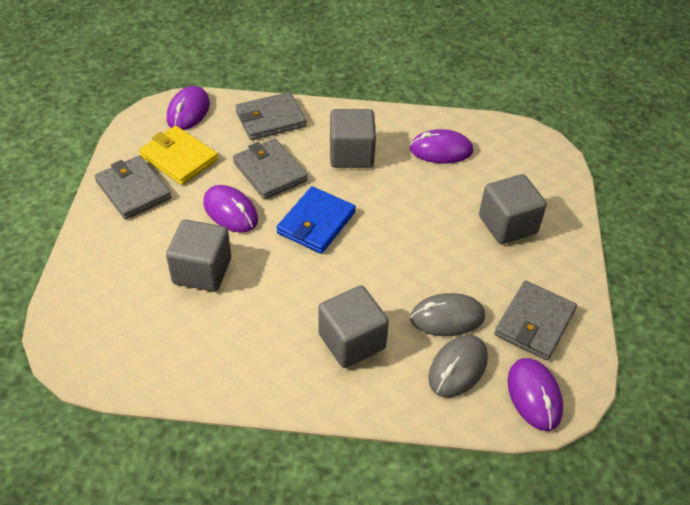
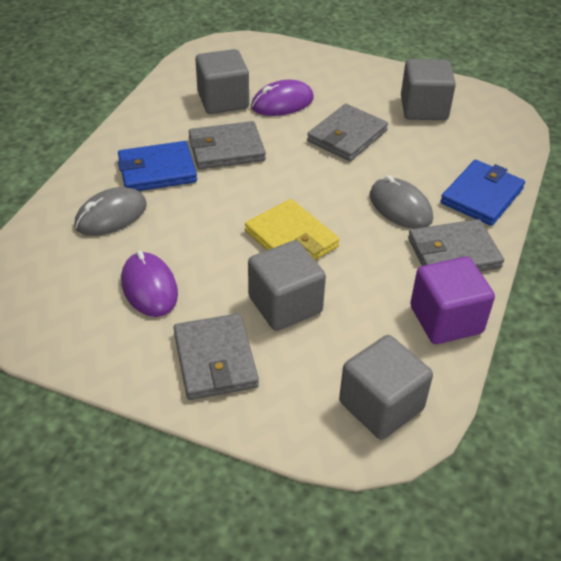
blue wallet: 1 -> 2
purple cube: 0 -> 1
purple mouse: 4 -> 2

